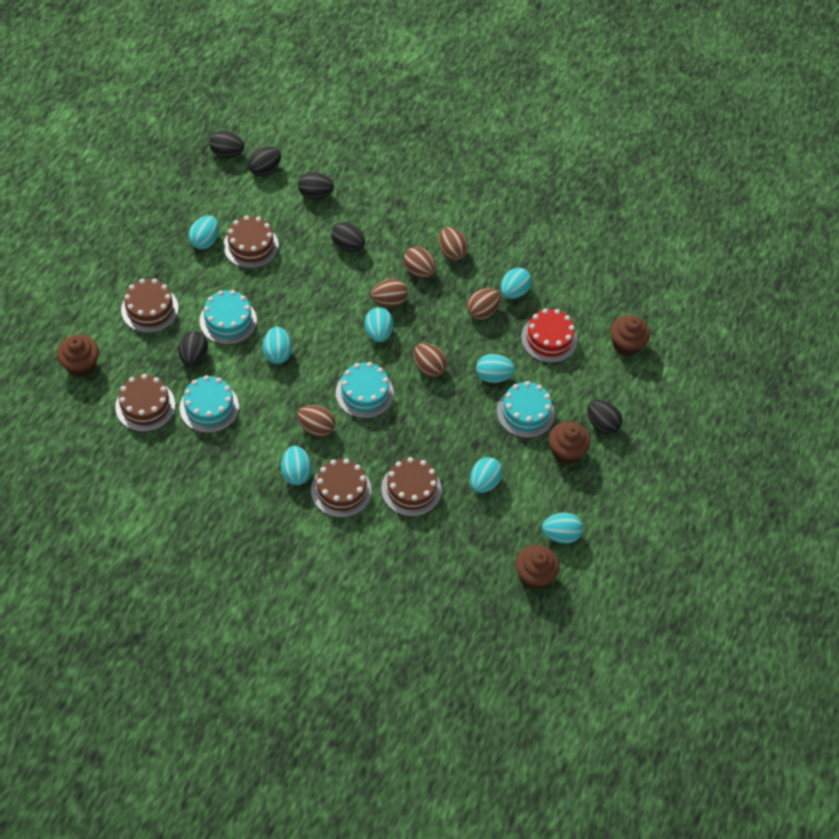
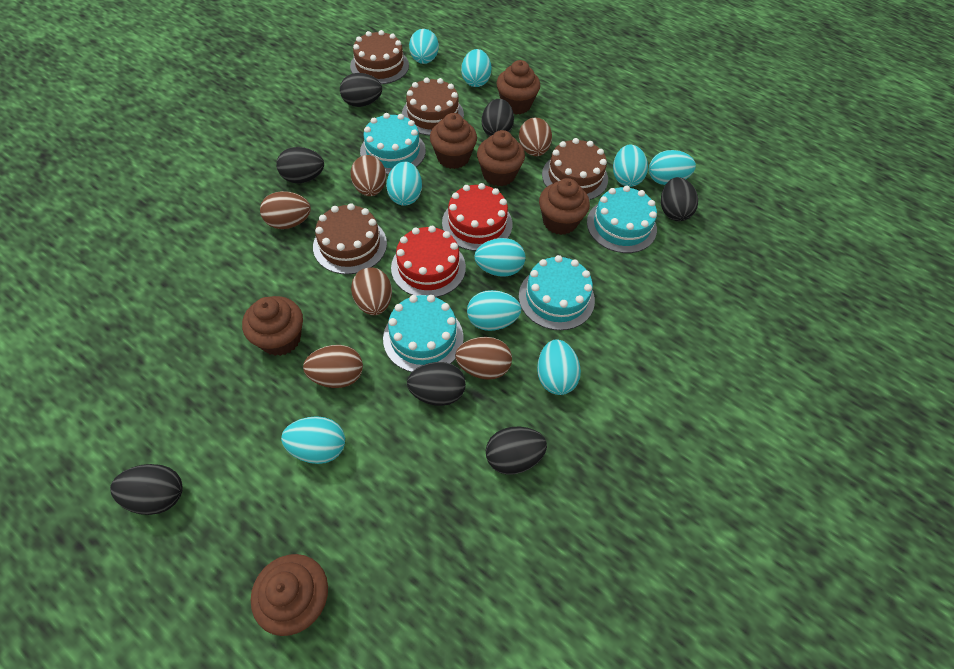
black egg: 6 -> 7
brown cake: 5 -> 4
brown cupcake: 4 -> 6
red cake: 1 -> 2
turquoise egg: 8 -> 9

